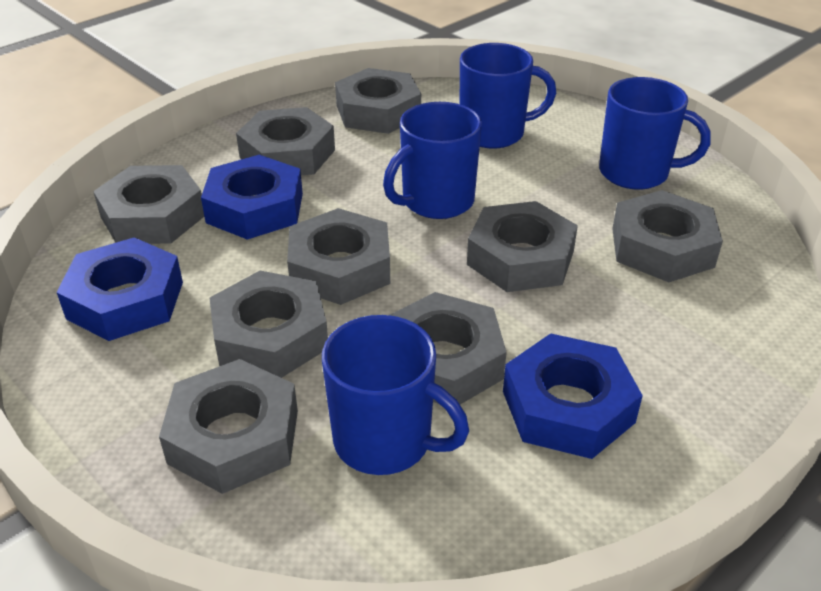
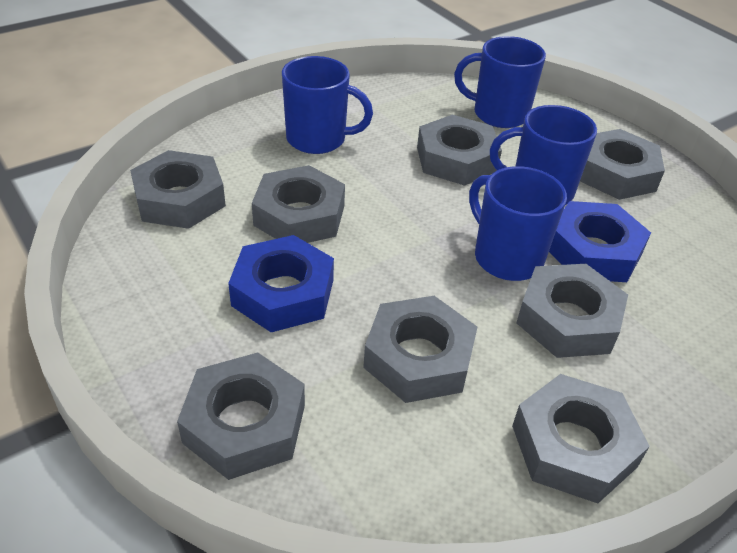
blue nut: 3 -> 2
grey nut: 9 -> 8

